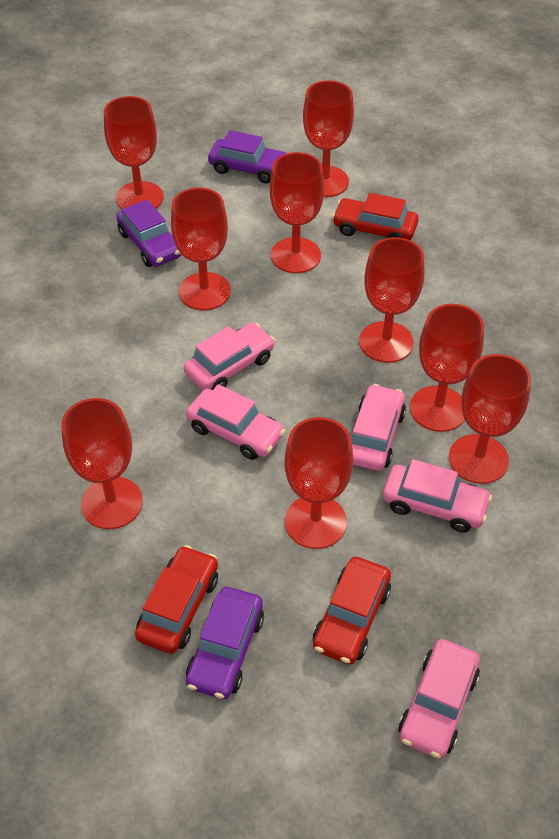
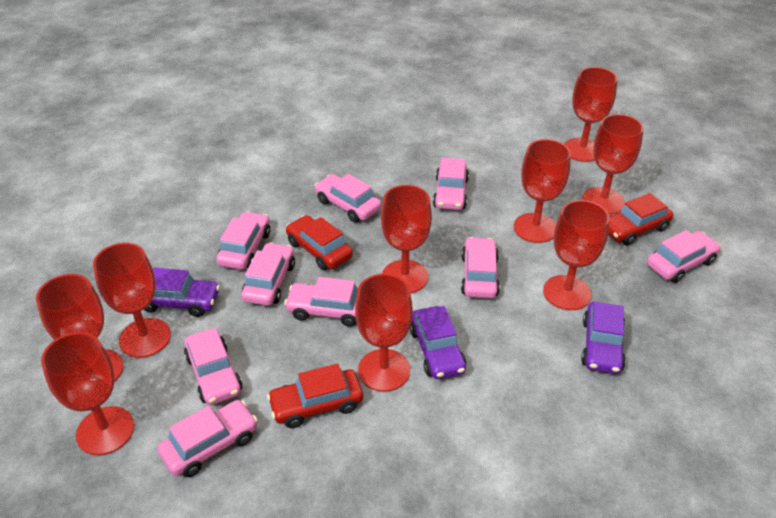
pink car: 5 -> 9

